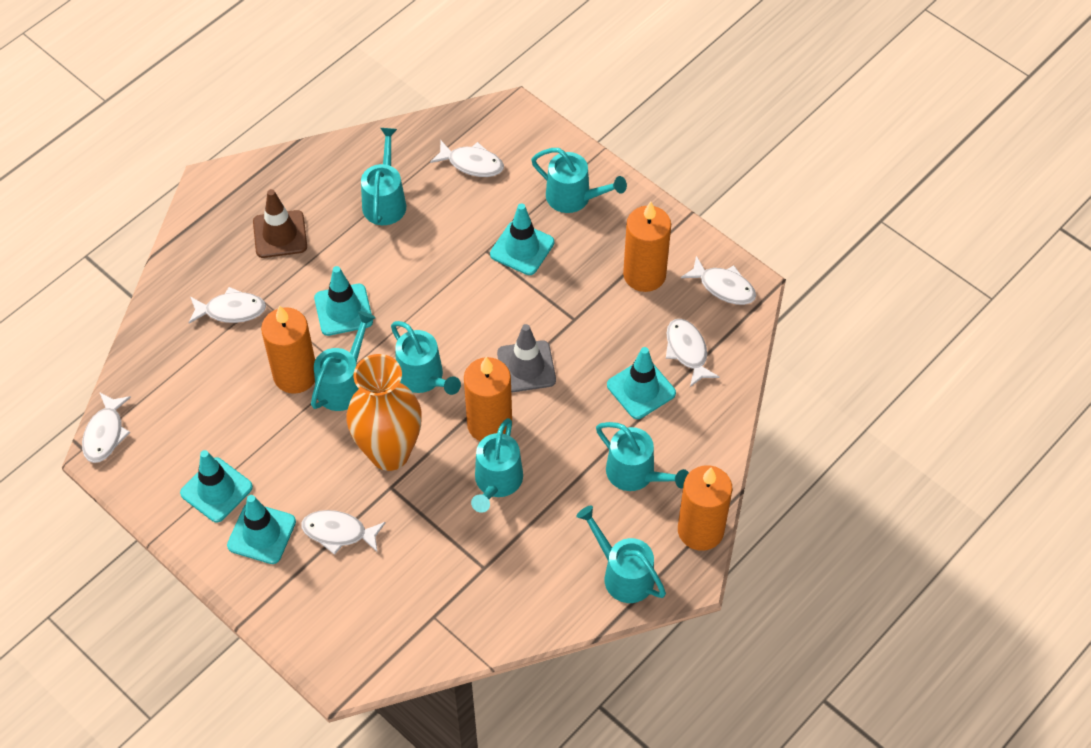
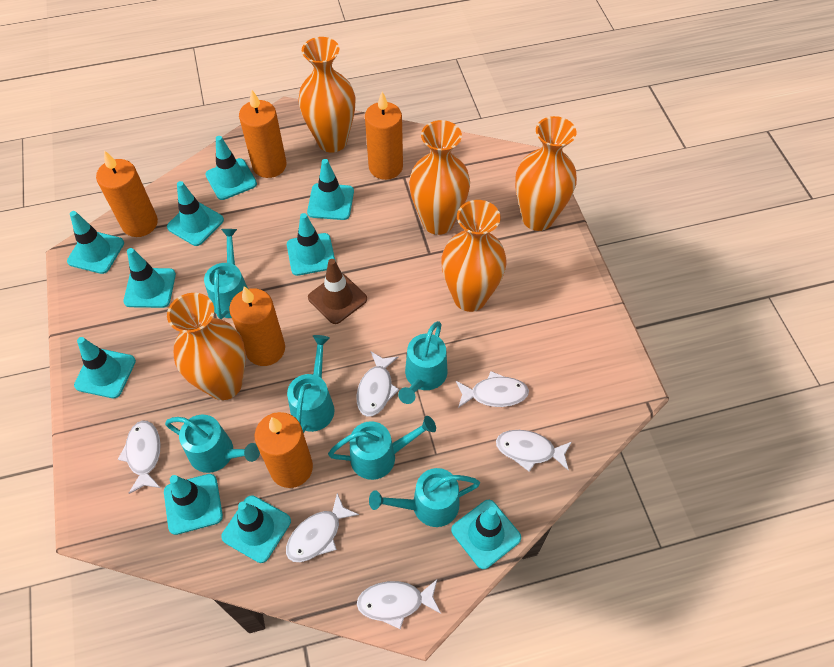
grey traffic cone: 1 -> 0
orange candle: 4 -> 5
orange vase: 1 -> 5
turquoise traffic cone: 5 -> 10
turquoise watering can: 7 -> 6

